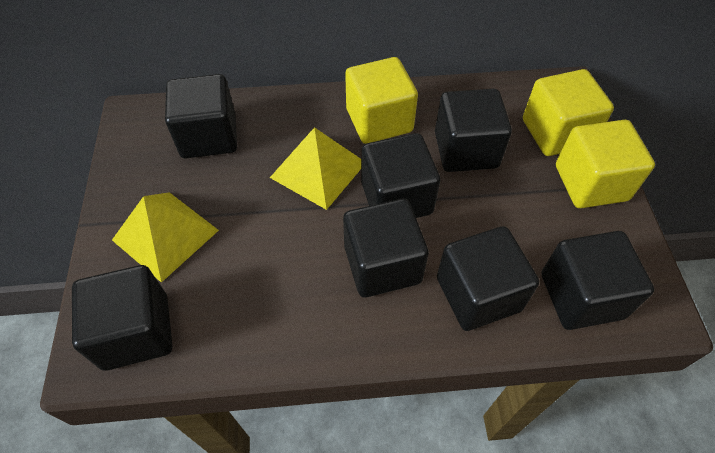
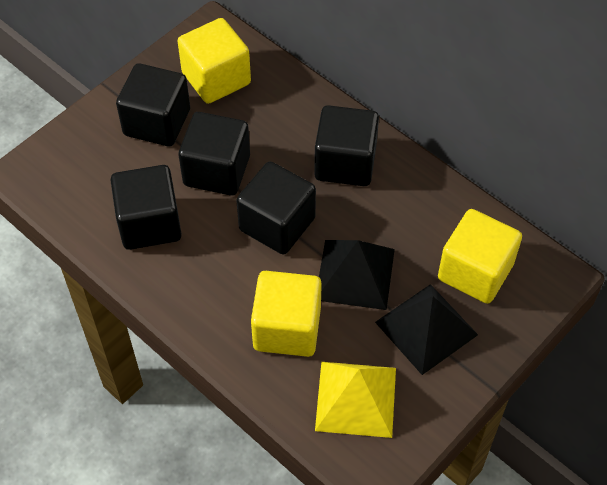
black cube: 7 -> 5
black pyramid: 0 -> 2
yellow pyramid: 2 -> 1

